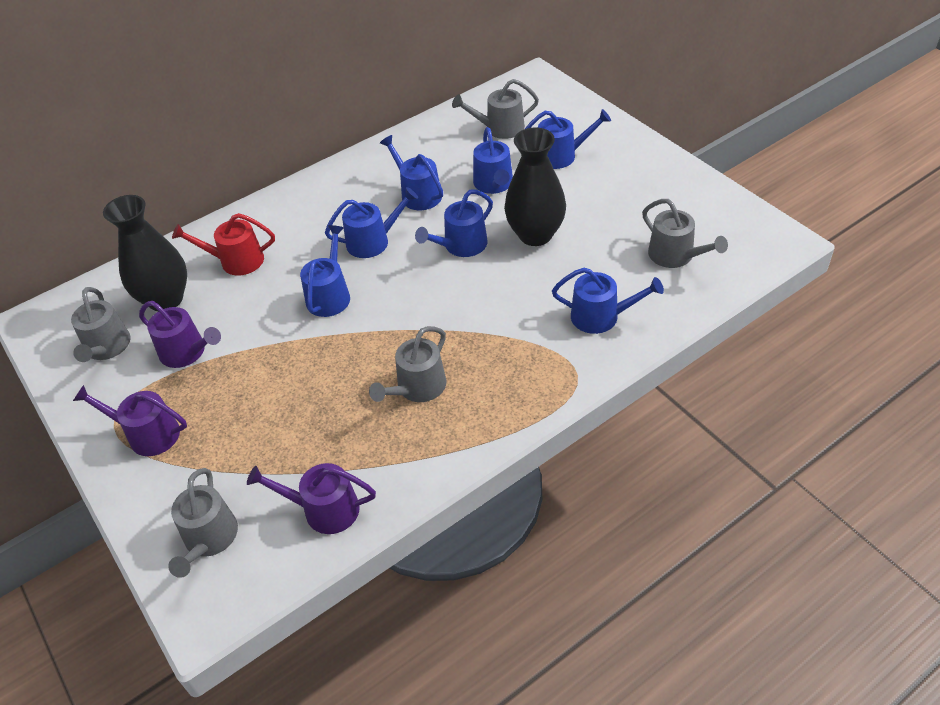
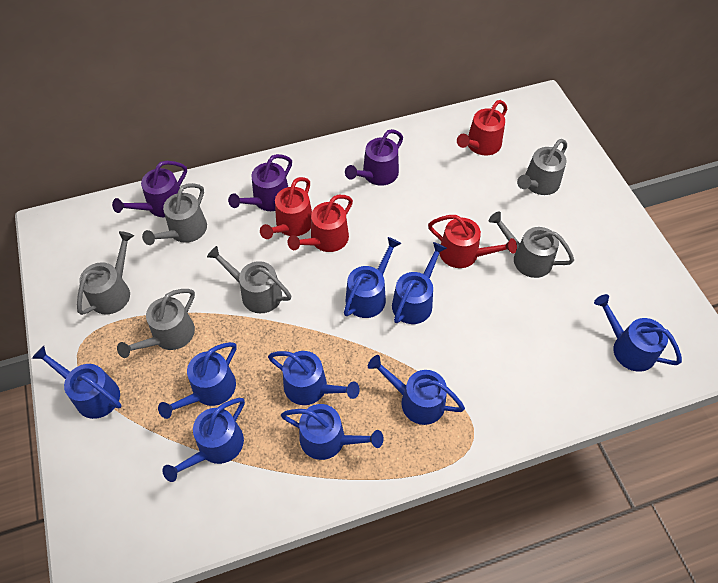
black vase: 2 -> 0
blue watering can: 7 -> 9
grey watering can: 5 -> 6
red watering can: 1 -> 4

